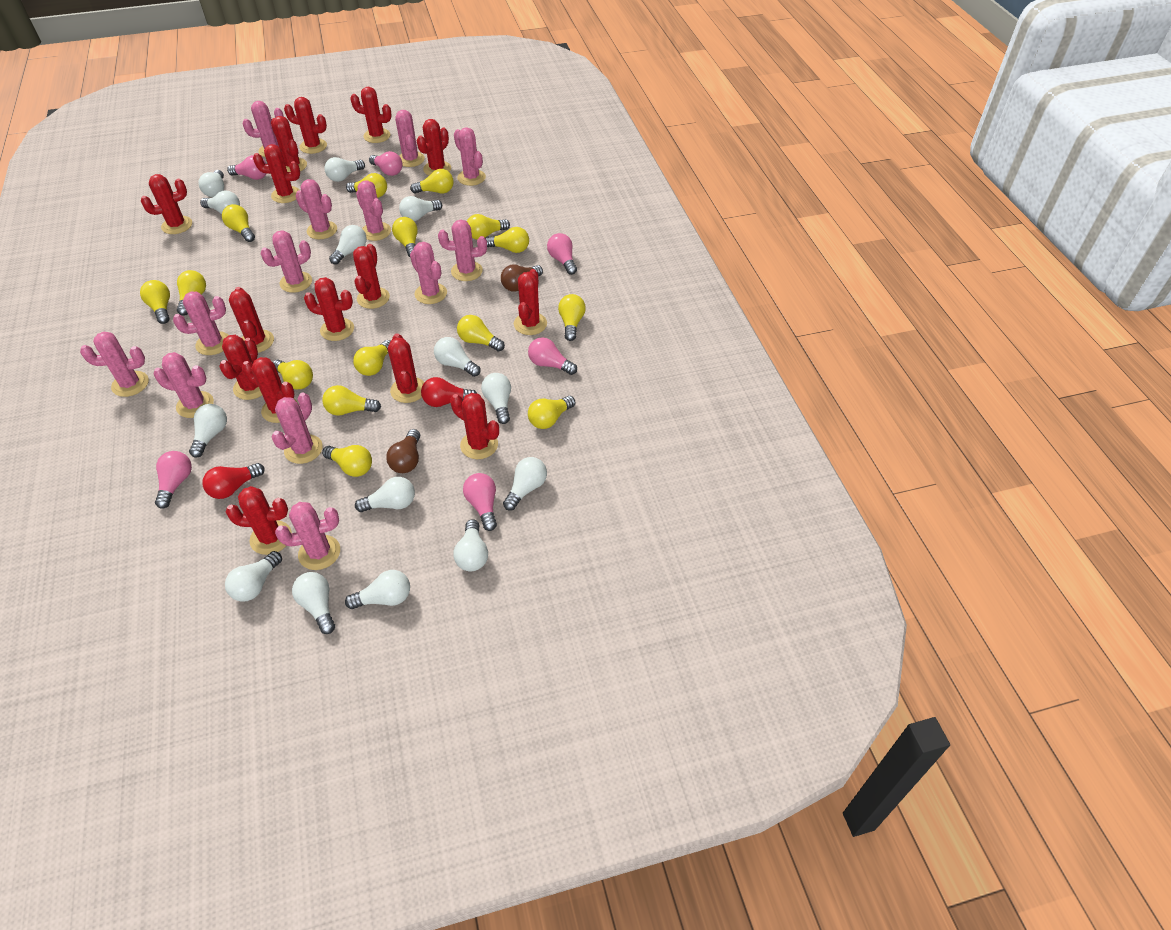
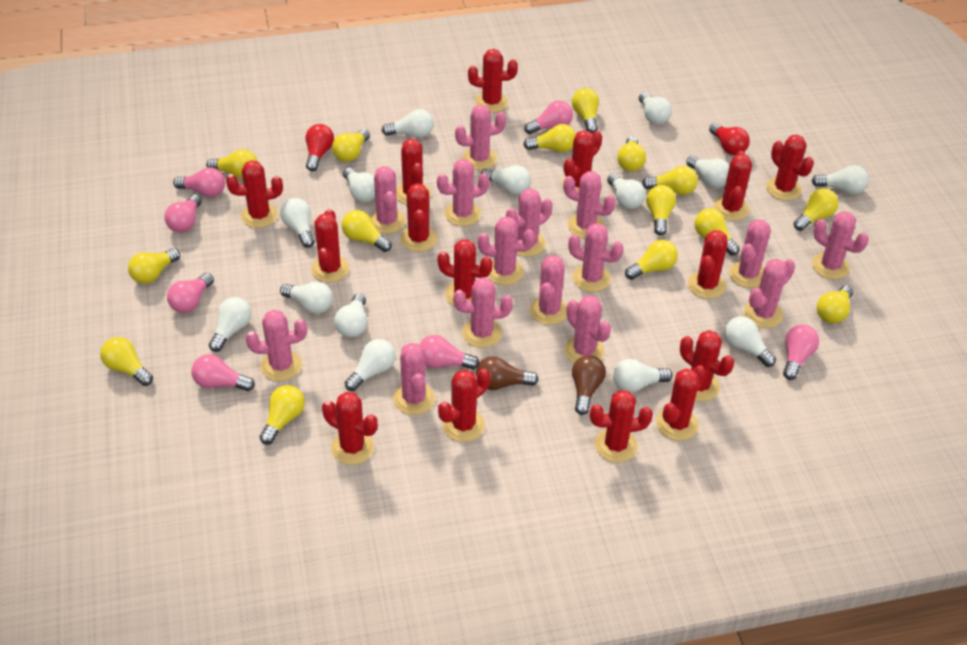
pink cactus: 13 -> 15
pink light bulb: 6 -> 7

